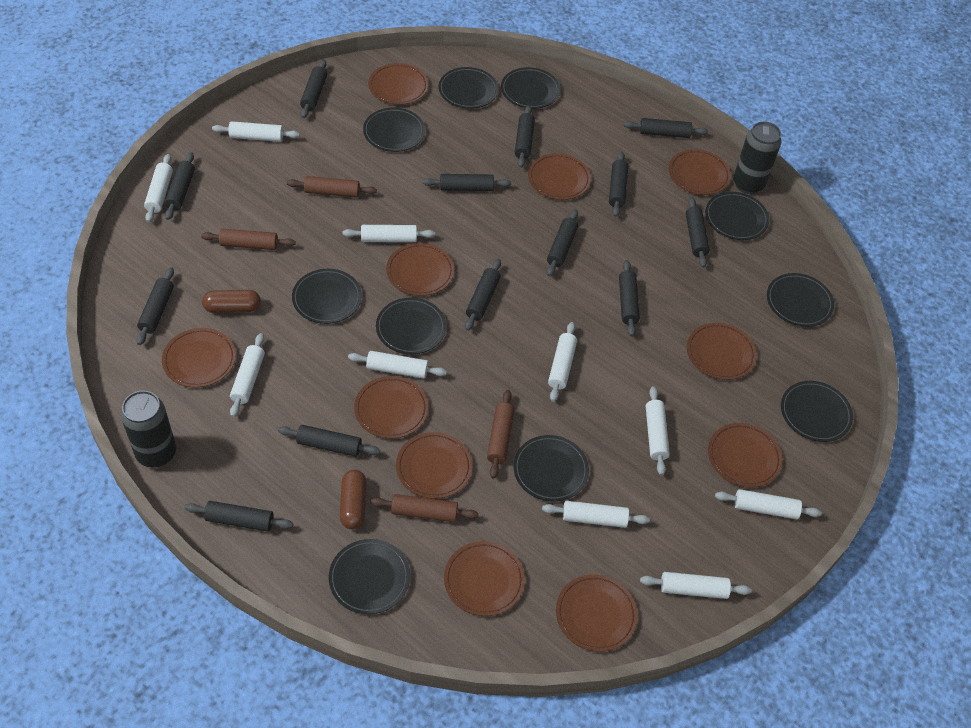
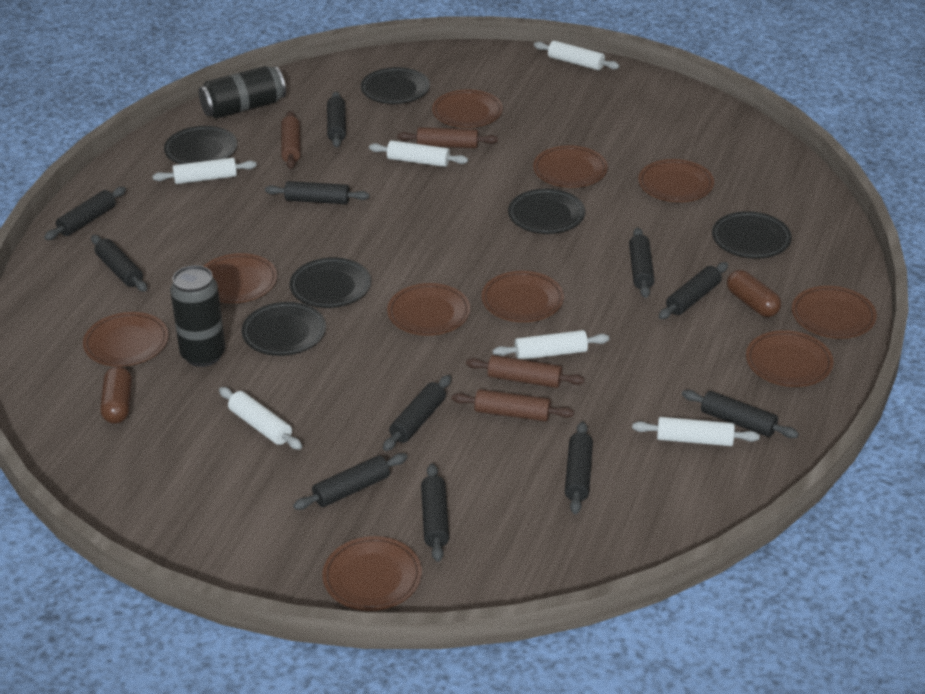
black plate: 10 -> 6
black rolling pin: 13 -> 11
brown plate: 11 -> 10
white rolling pin: 10 -> 6

